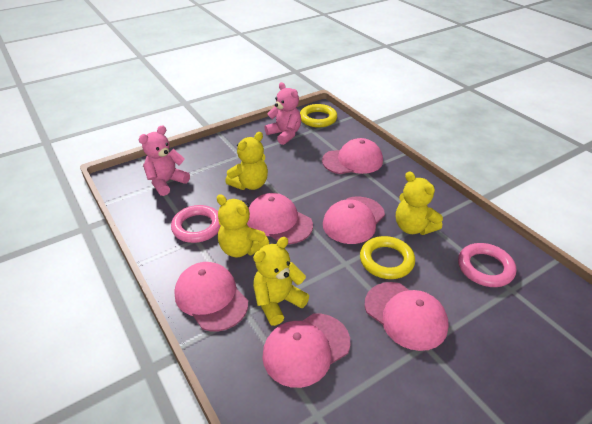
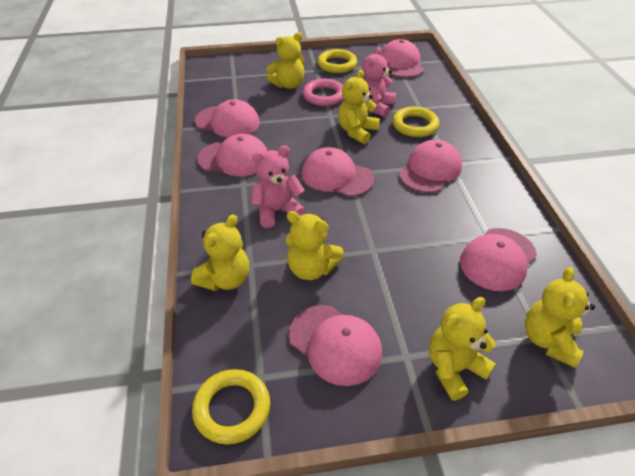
pink cap: 6 -> 7
pink ring: 2 -> 1
yellow ring: 2 -> 3
yellow teddy bear: 4 -> 6

